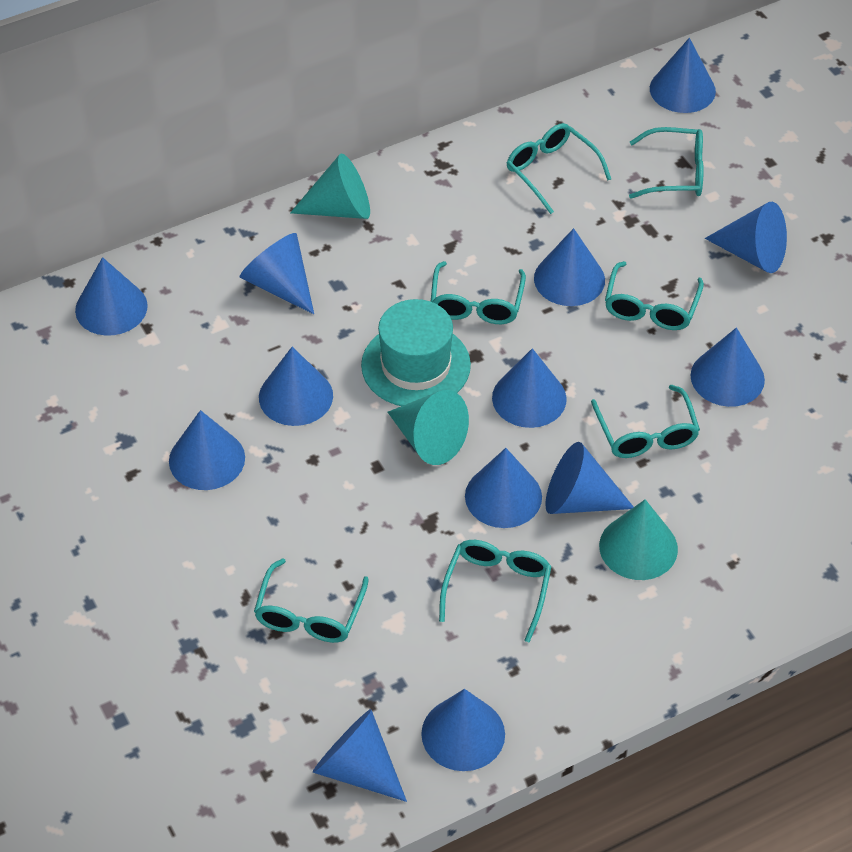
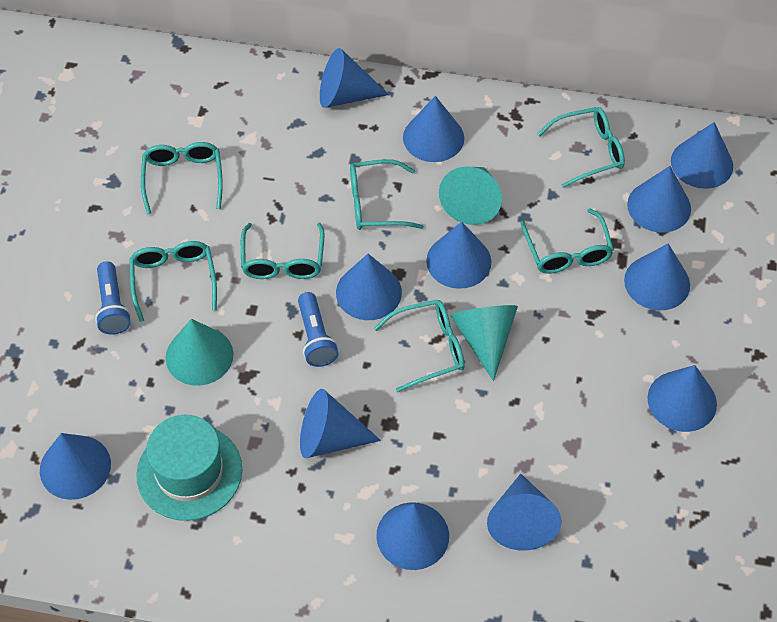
blue cone: 13 -> 12
blue flashlight: 0 -> 2

